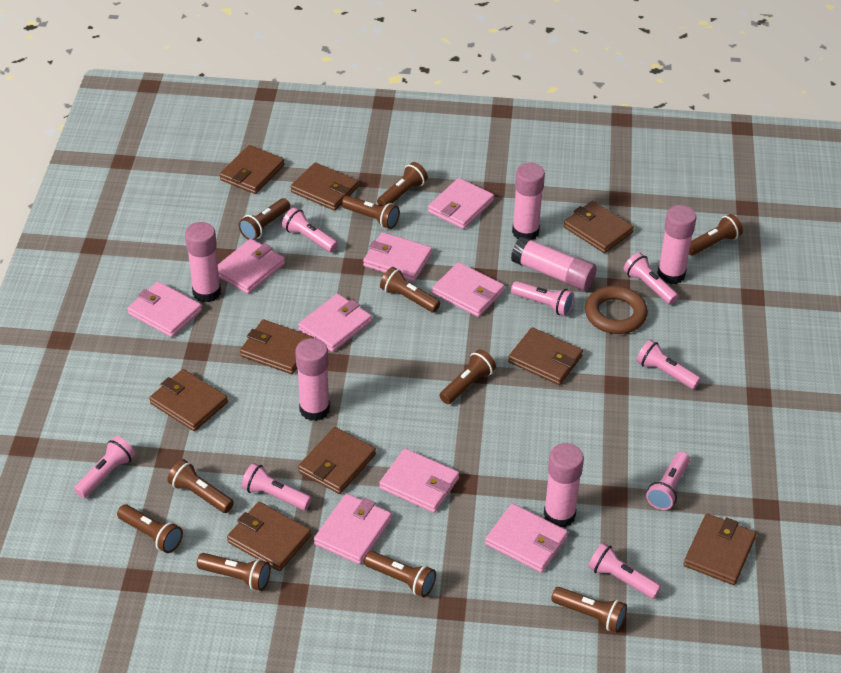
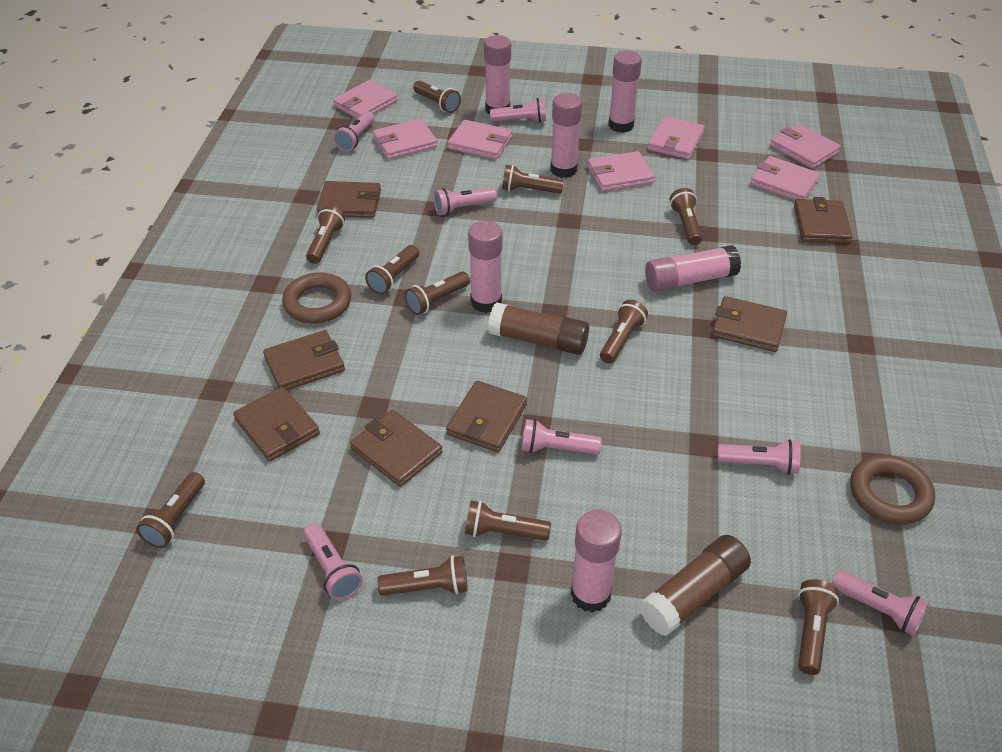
brown glue stick: 0 -> 2
brown ring: 1 -> 2
brown wallet: 9 -> 7
pink flashlight: 8 -> 7
pink wallet: 9 -> 7

